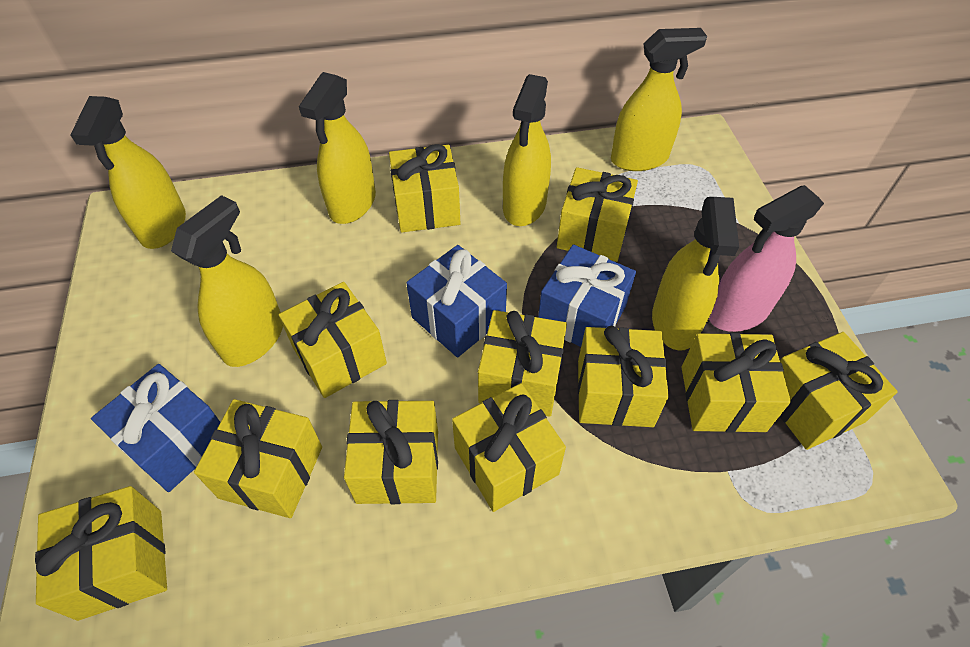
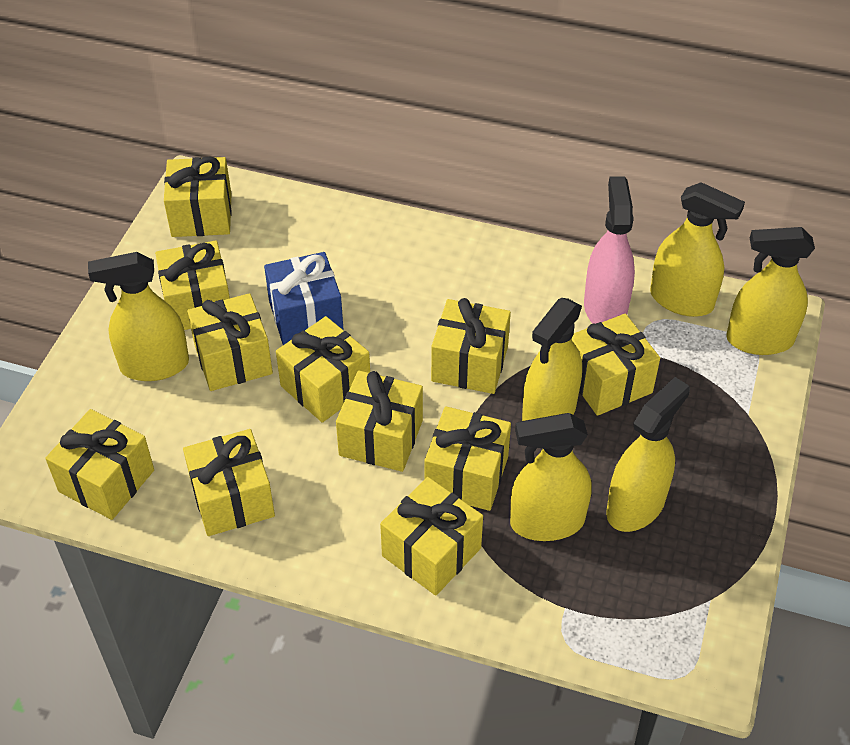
blue gift: 3 -> 1

